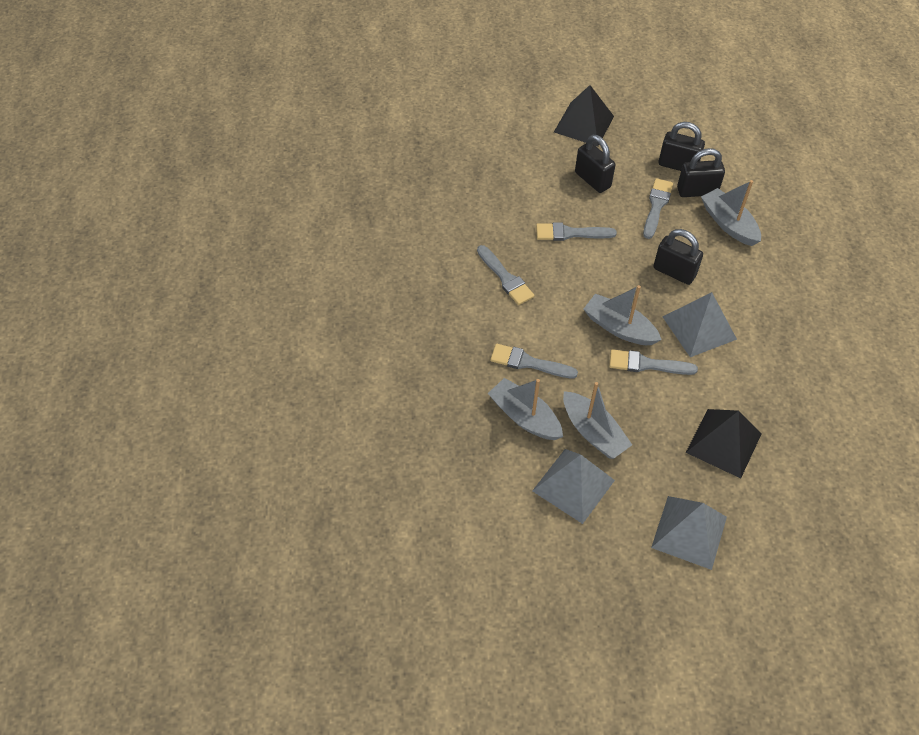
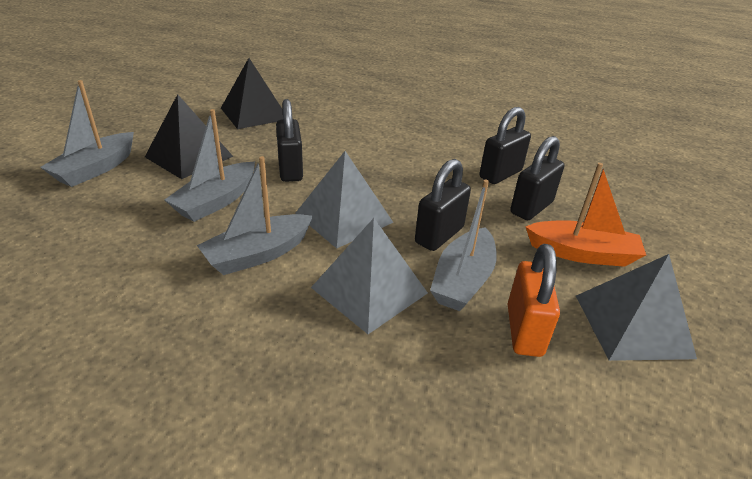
grey brush: 5 -> 0
orange boat: 0 -> 1
orange padlock: 0 -> 1

